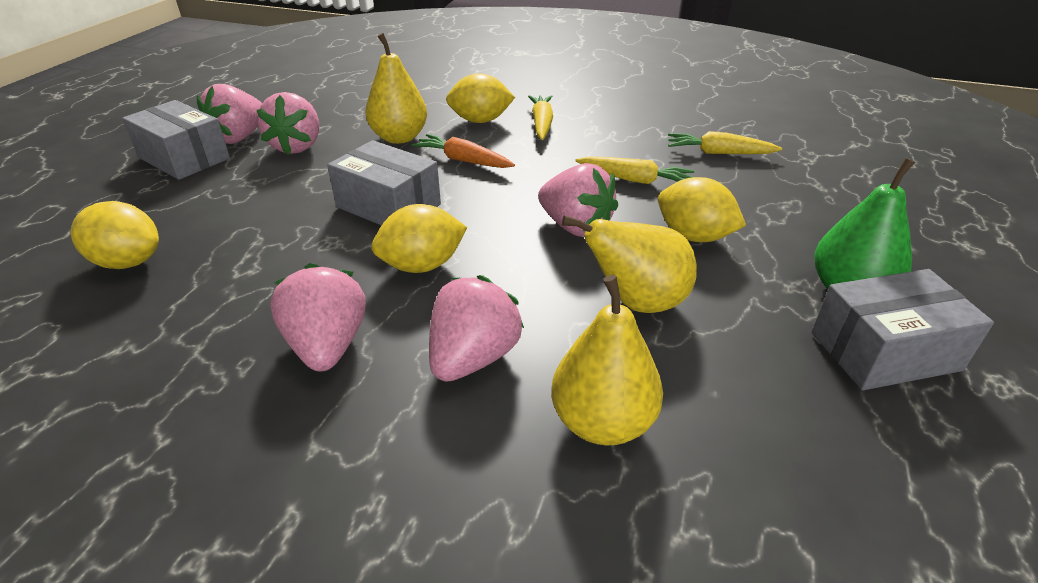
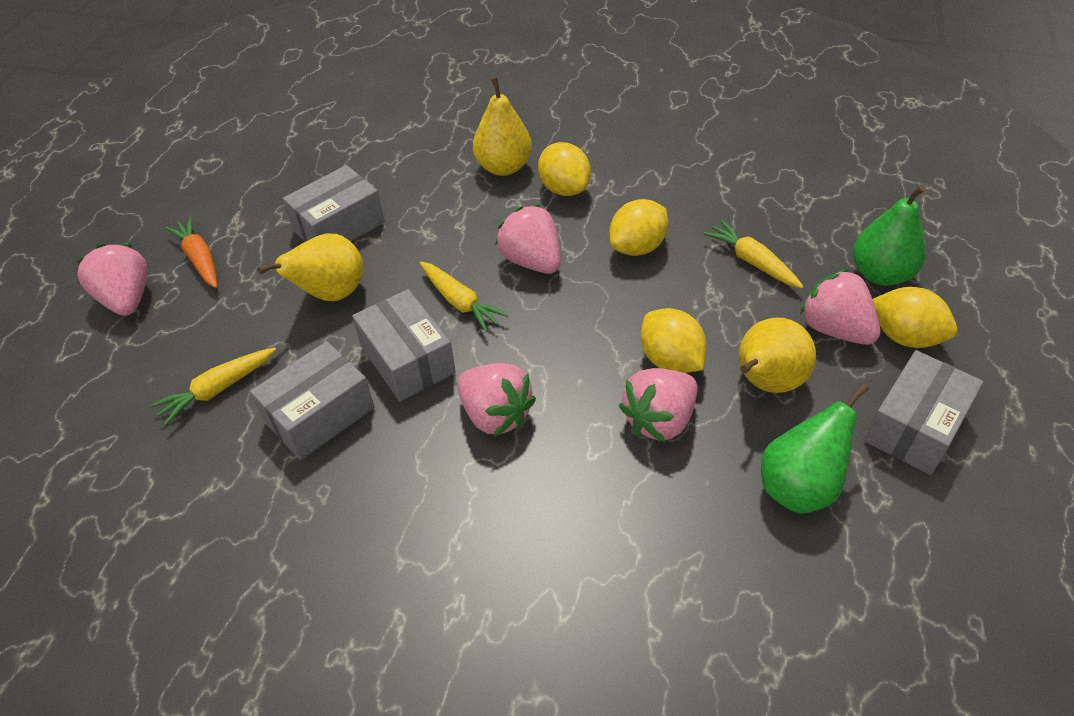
green pear: 1 -> 2
grey box: 3 -> 4

